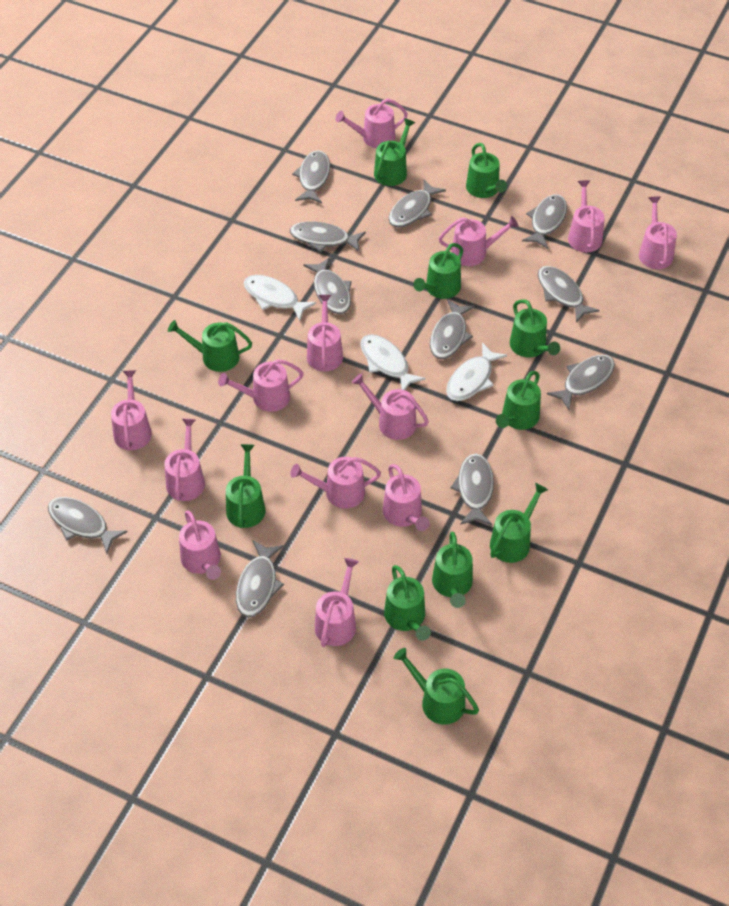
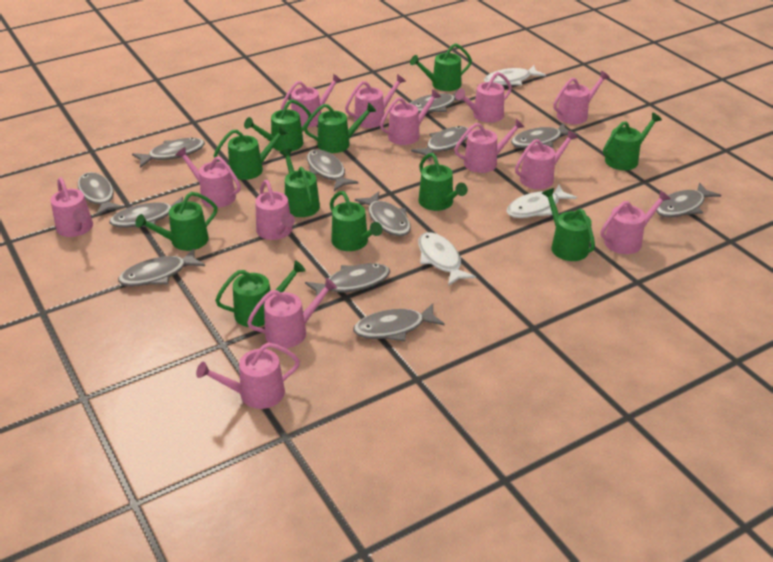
grey fish: 11 -> 12

